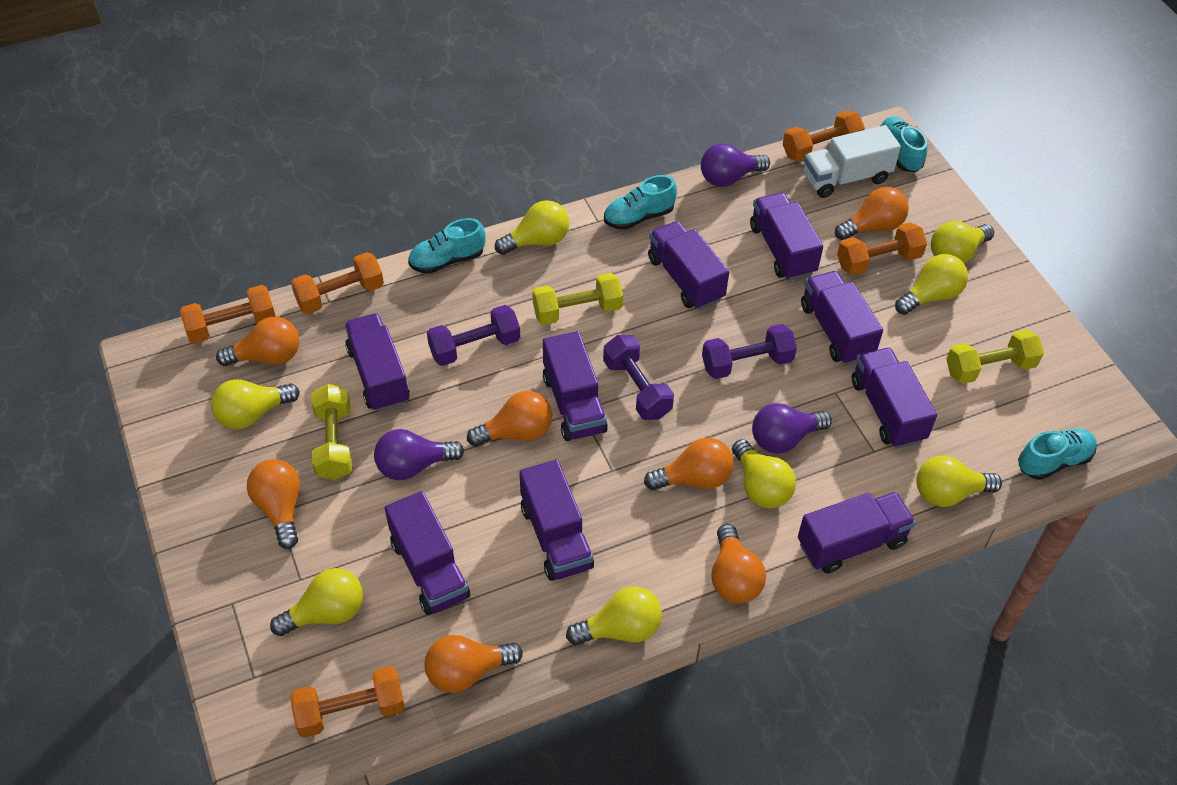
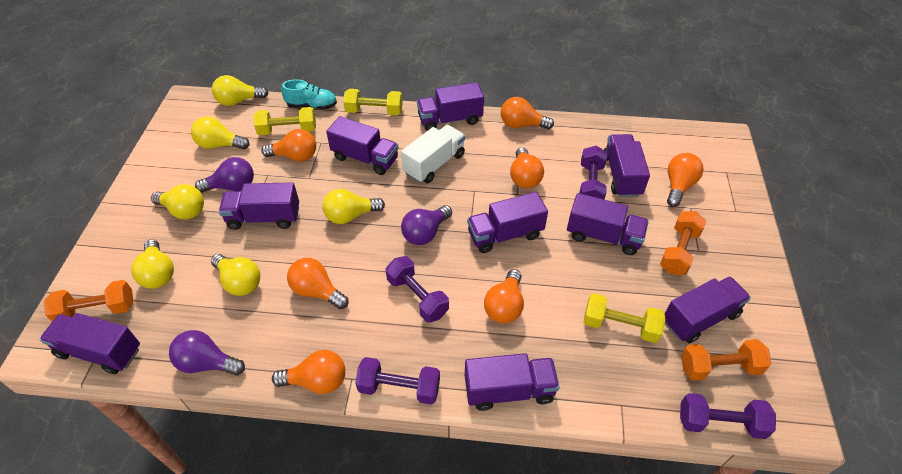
orange dumbbell: 5 -> 3
purple dumbbell: 3 -> 4
turquoise shoe: 4 -> 1
yellow light bulb: 8 -> 6

